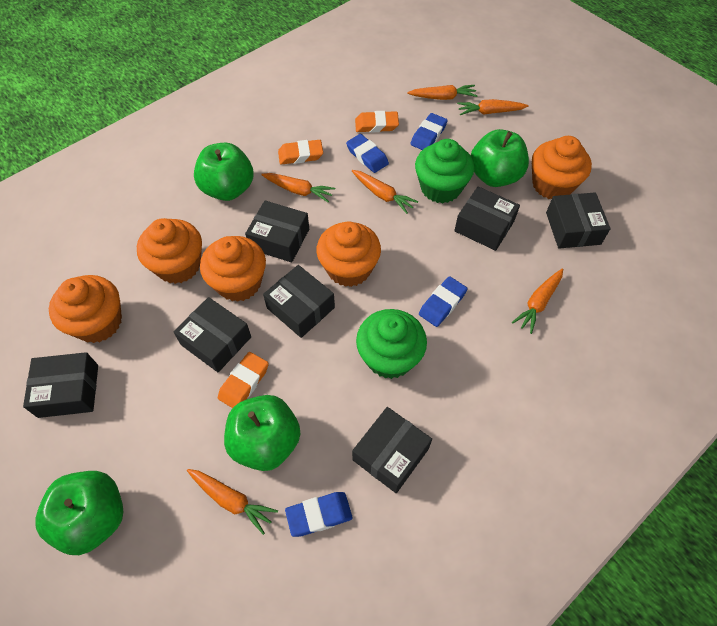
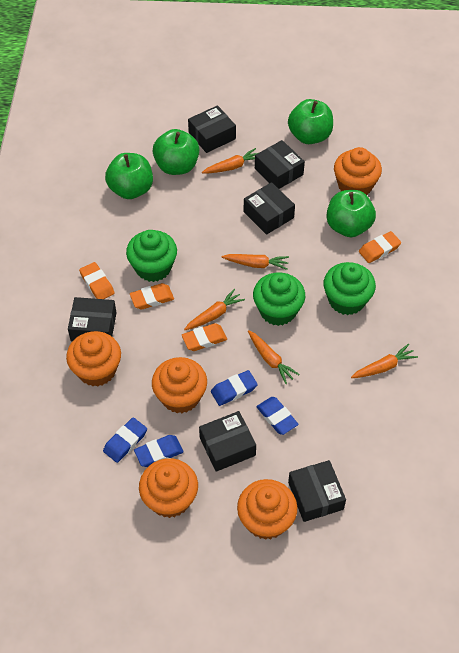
black box: 7 -> 6
green cupcake: 2 -> 3
orange carrot: 6 -> 5
orange eraser: 3 -> 4

